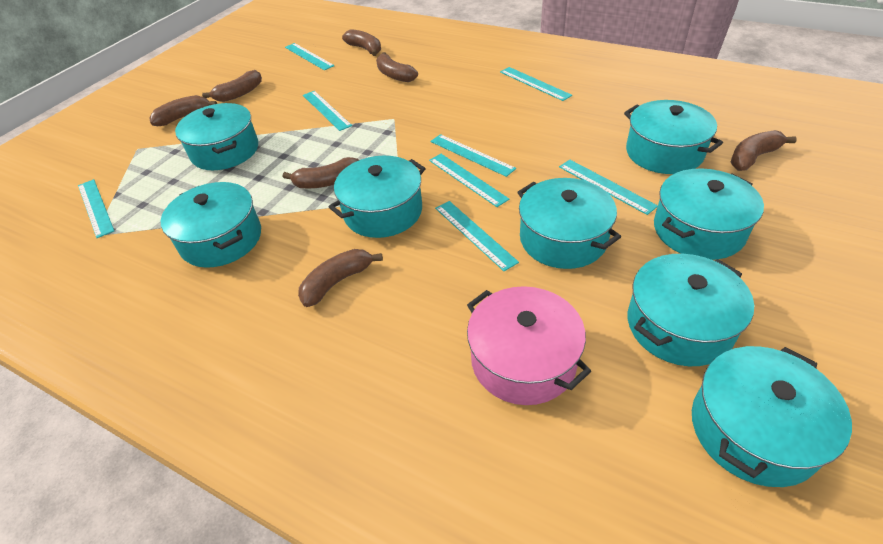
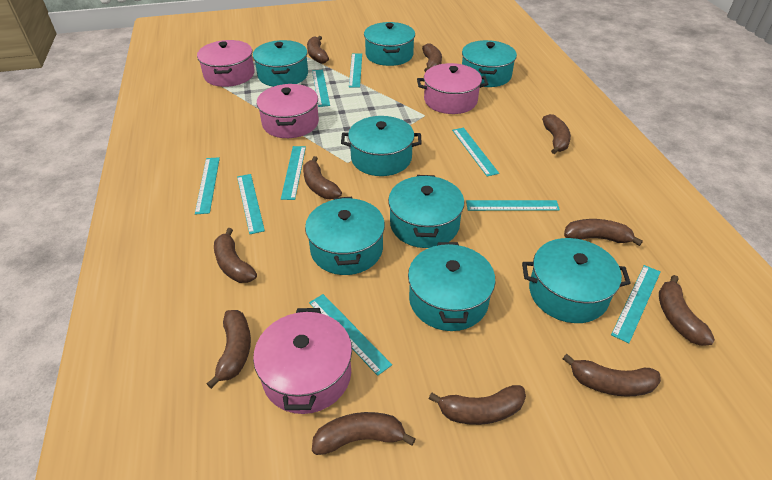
brown banana: 7 -> 11
pink pot: 1 -> 4
turquoise ruler: 8 -> 9

